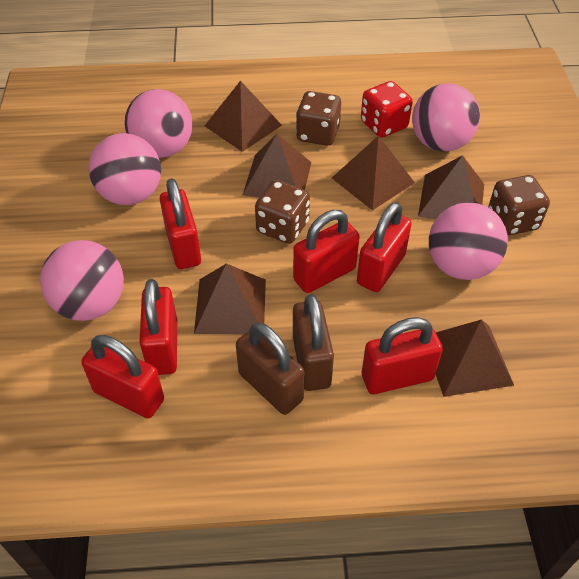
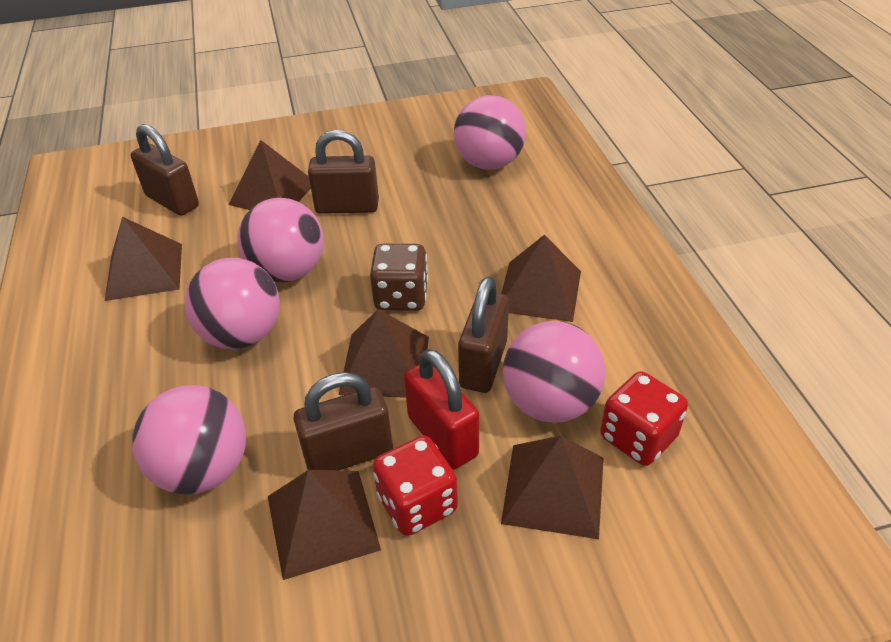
brown dice: 3 -> 1
brown padlock: 2 -> 4
red dice: 1 -> 2
red padlock: 6 -> 1

